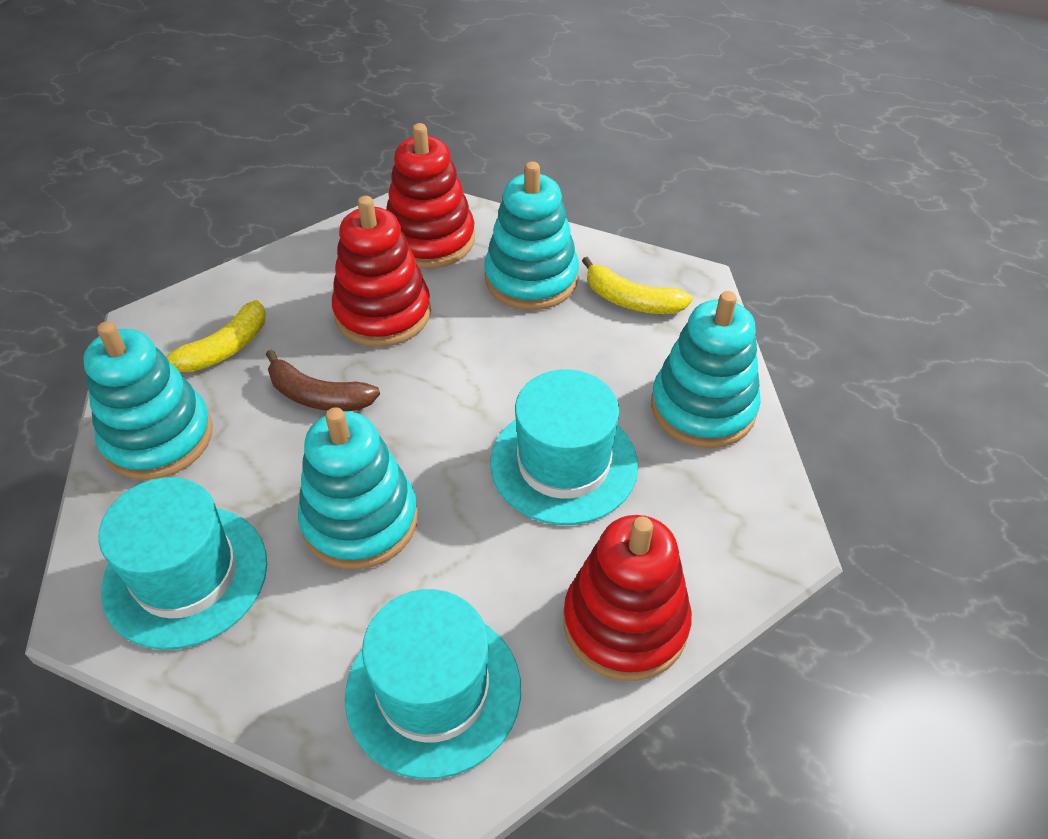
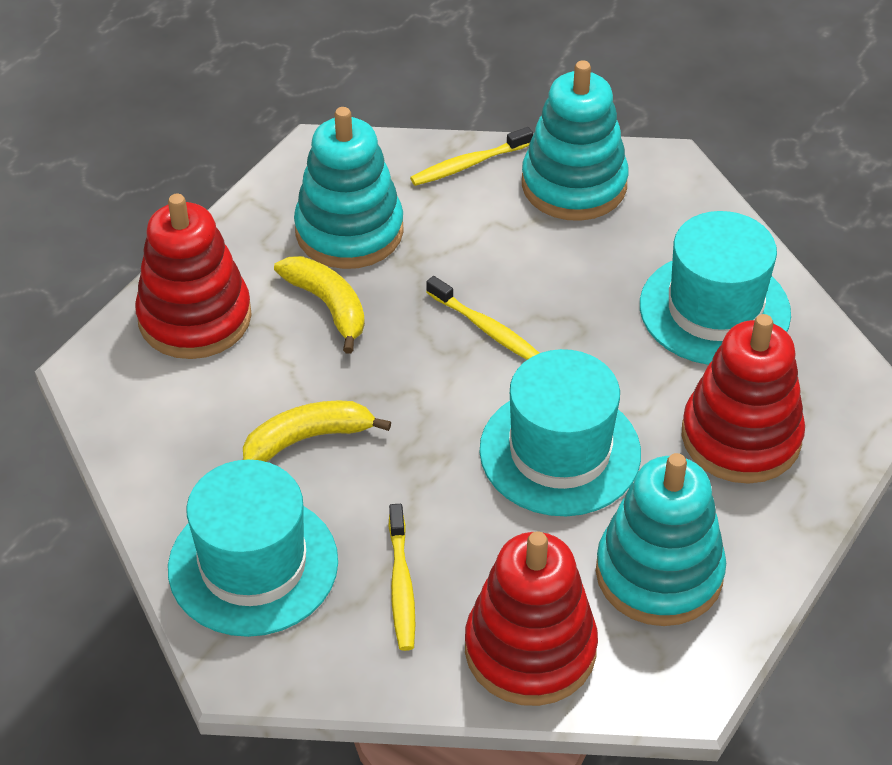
brown banana: 1 -> 0
turquoise stacking toy: 4 -> 3
yellow toothbrush: 0 -> 3

